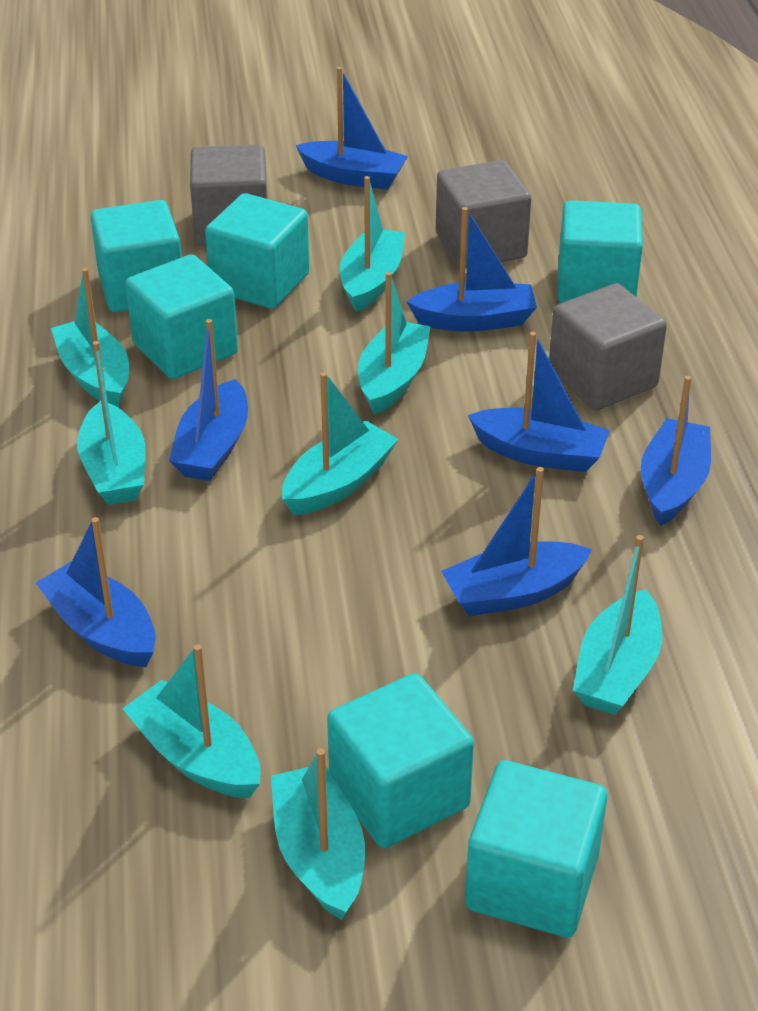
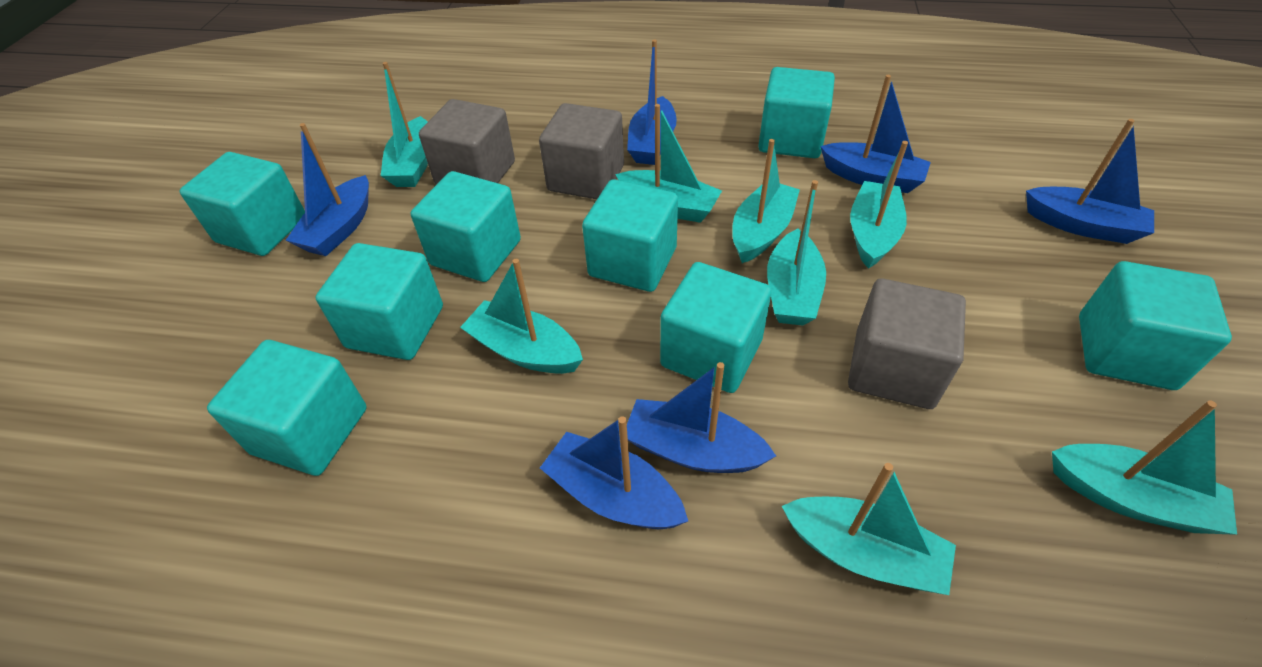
blue boat: 7 -> 6
turquoise cube: 6 -> 8

